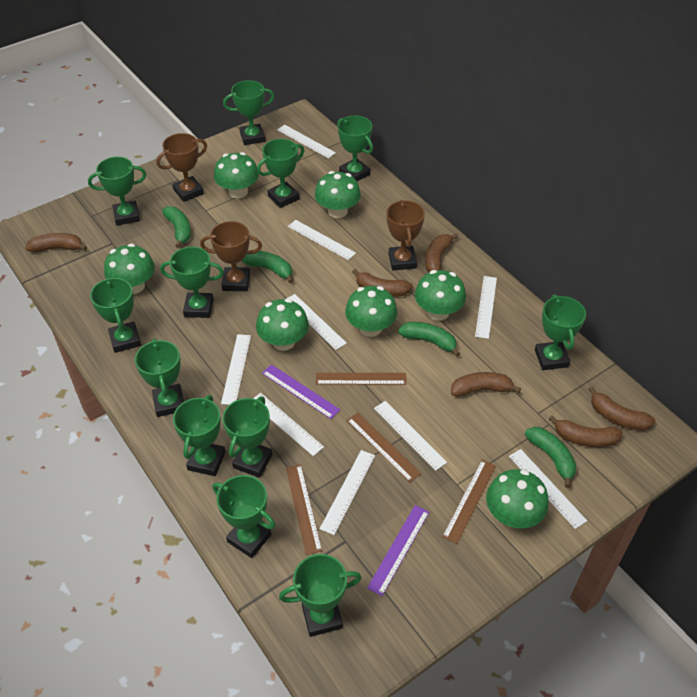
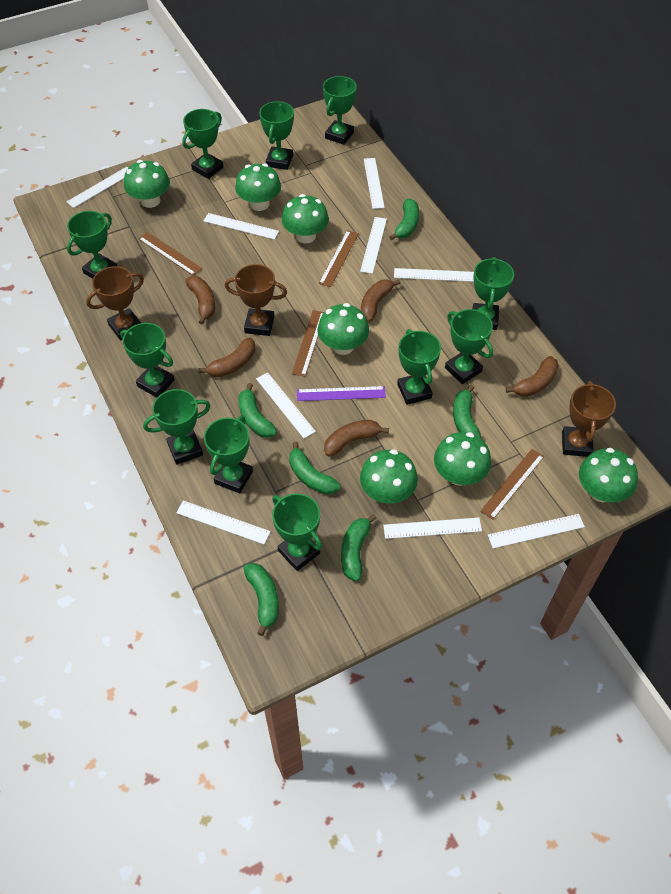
brown banana: 6 -> 5
green banana: 4 -> 6
green trophy: 12 -> 11
purple ruler: 2 -> 1

